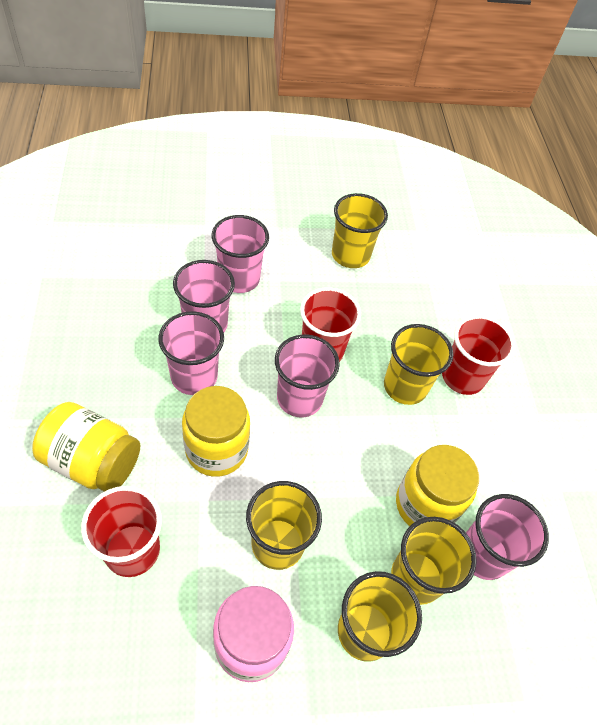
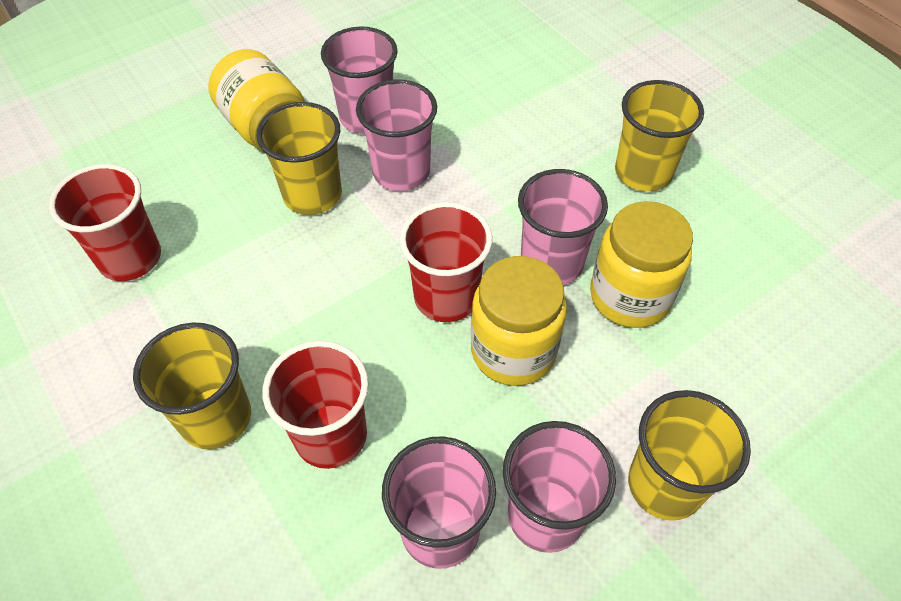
pink jar: 1 -> 0
yellow cup: 5 -> 4

